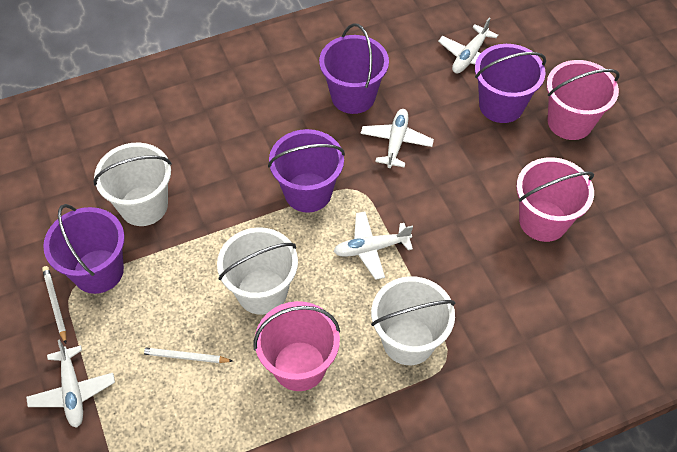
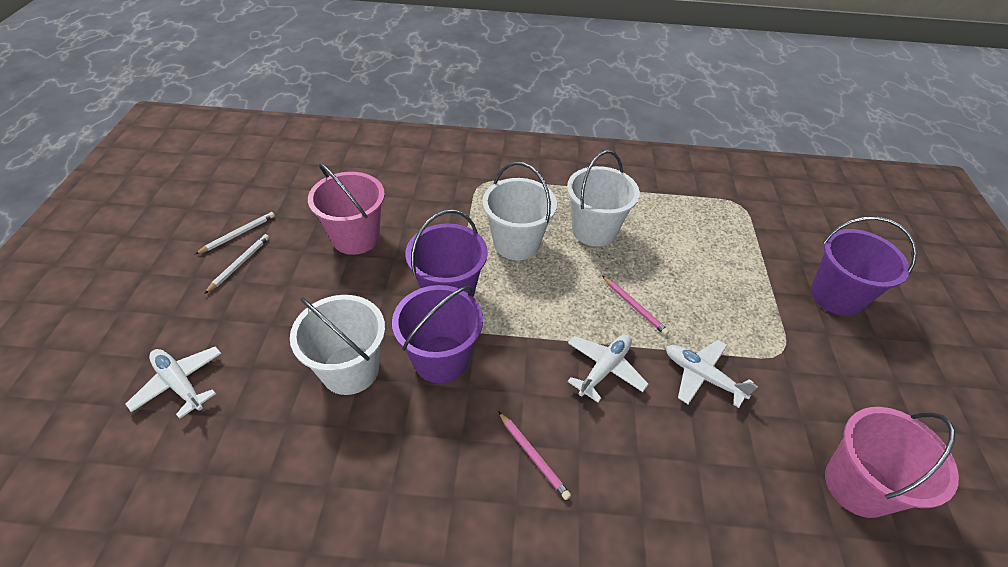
pink bucket: 3 -> 2
pink pencil: 0 -> 2
purple bucket: 4 -> 3
white plane: 4 -> 3

